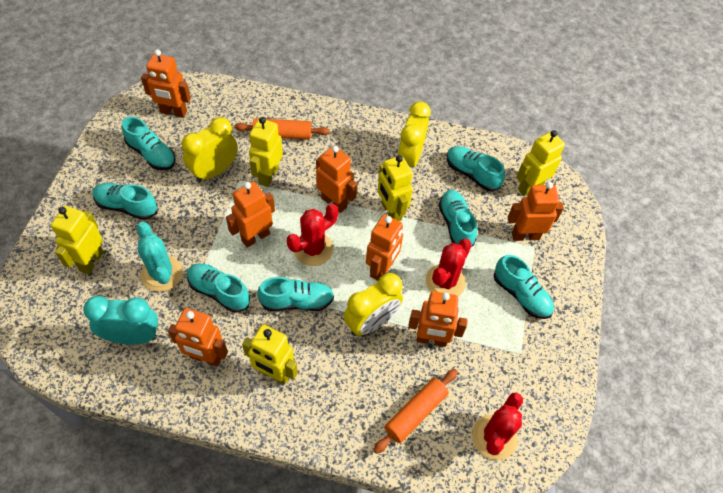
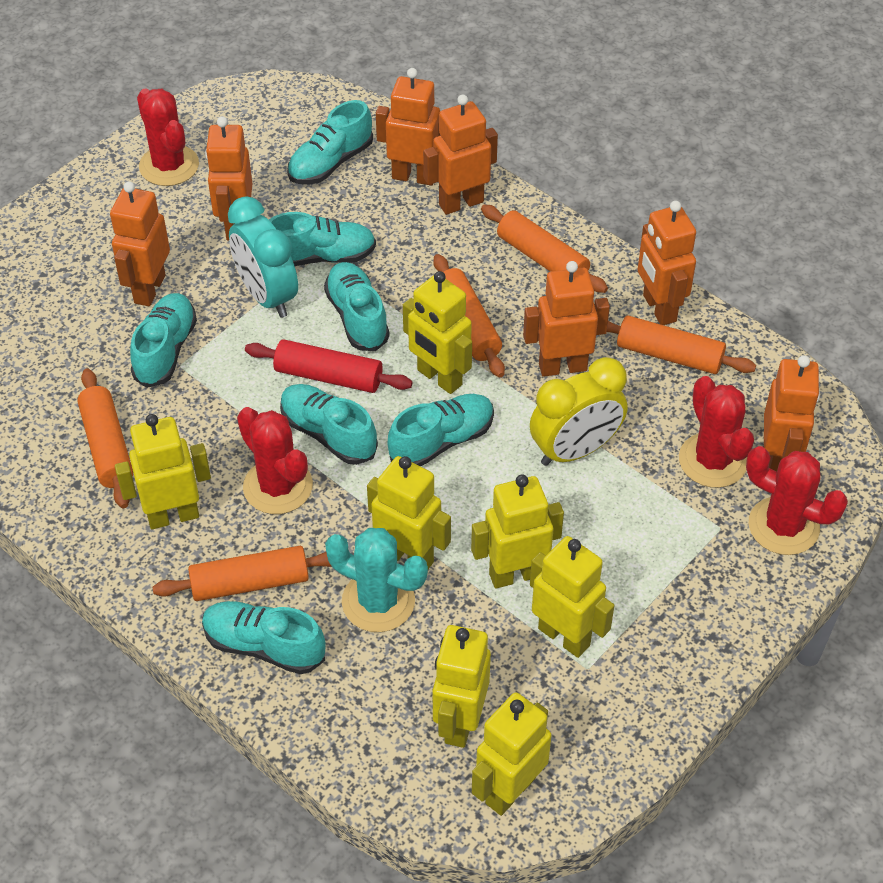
orange rolling pin: 2 -> 5
red cactus: 3 -> 4
red rolling pin: 0 -> 1
yellow clock: 3 -> 1
yellow robot: 5 -> 7

